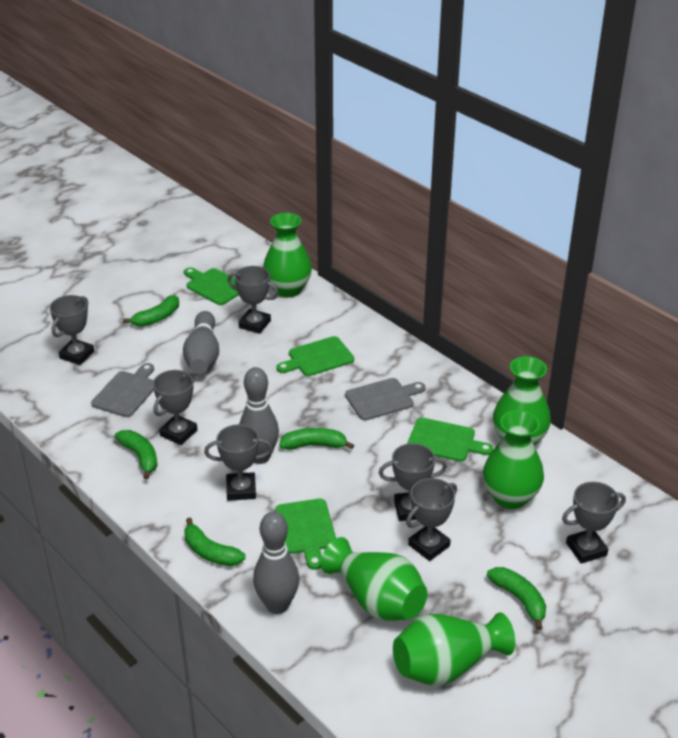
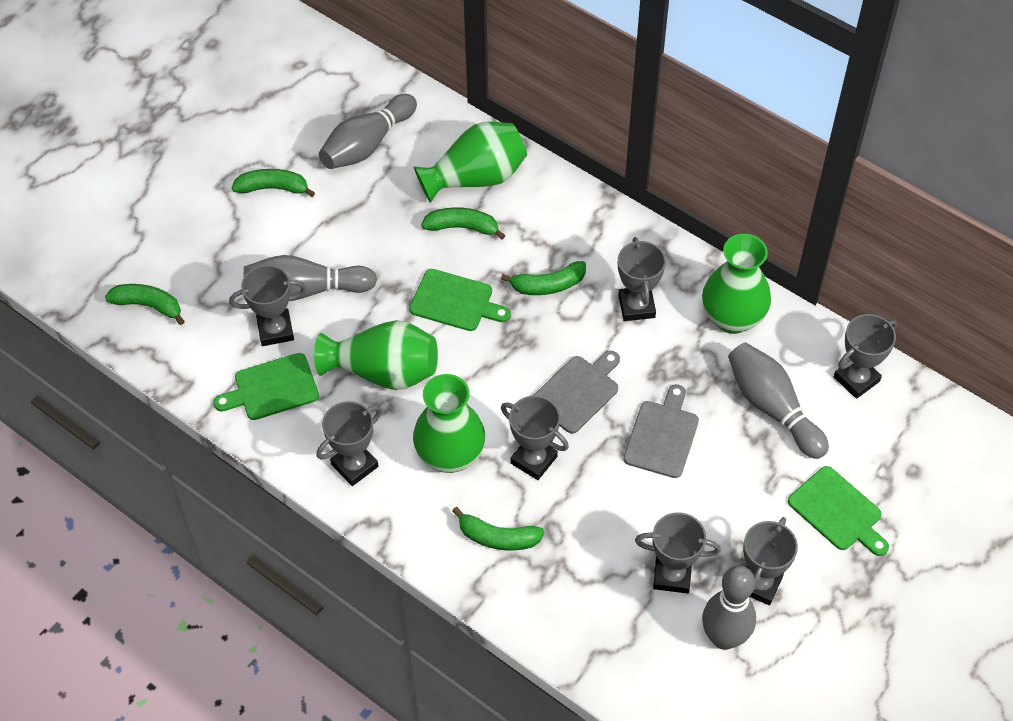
green cutting board: 4 -> 3
green vase: 5 -> 4
grey bowling pin: 3 -> 4

